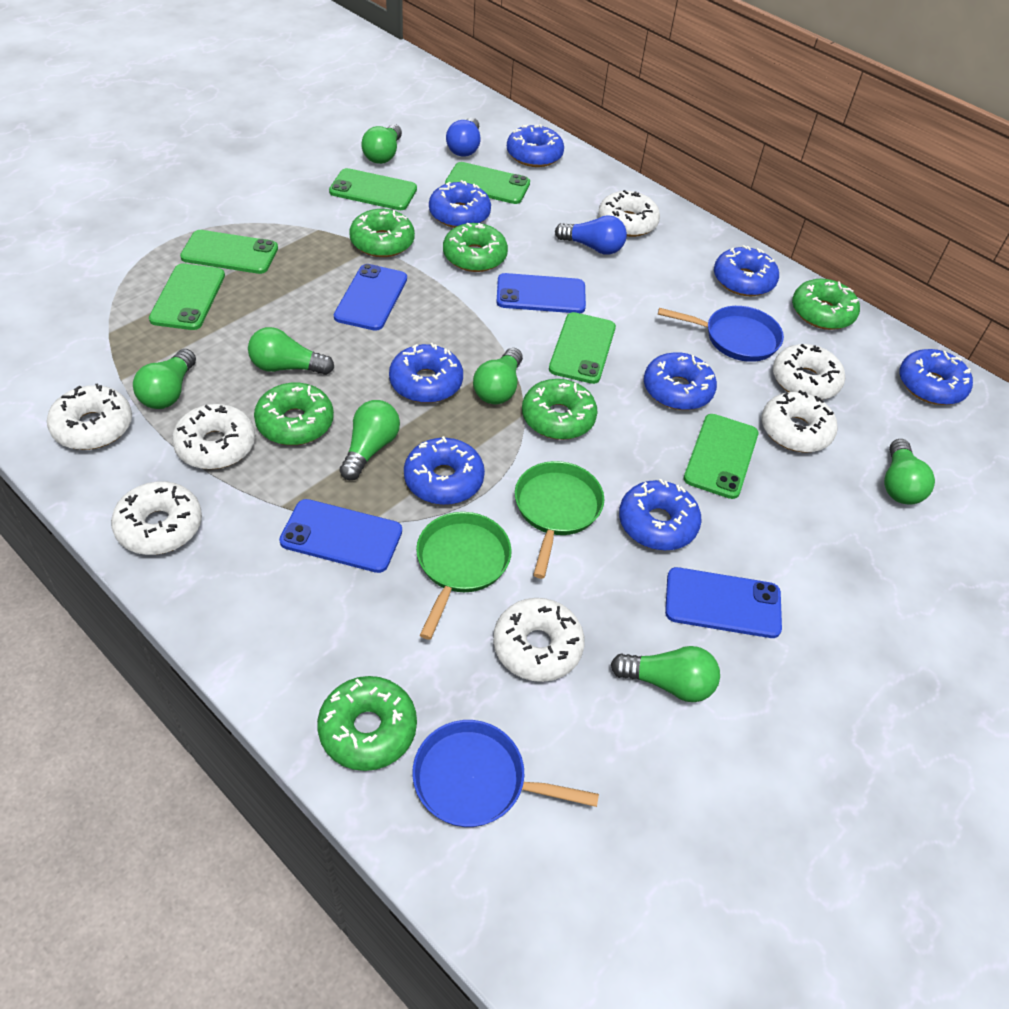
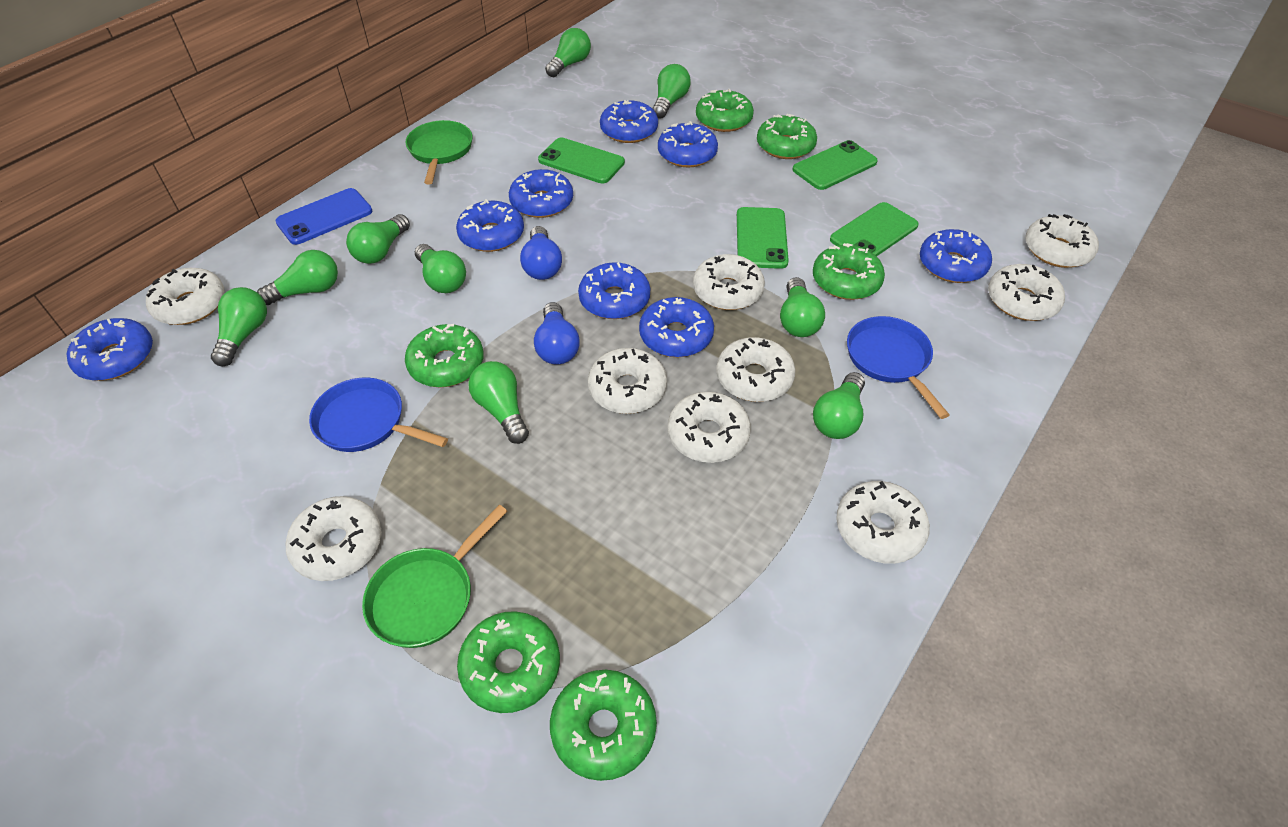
blue phone: 4 -> 1
green light bulb: 7 -> 9
green phone: 6 -> 4
white donut: 7 -> 9

